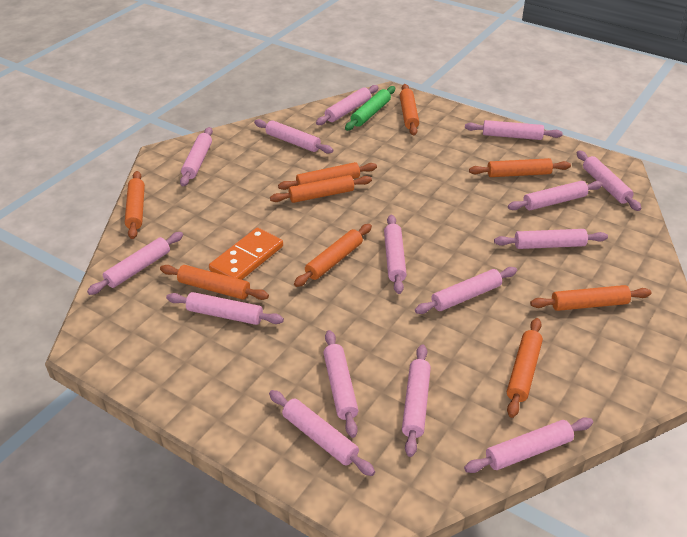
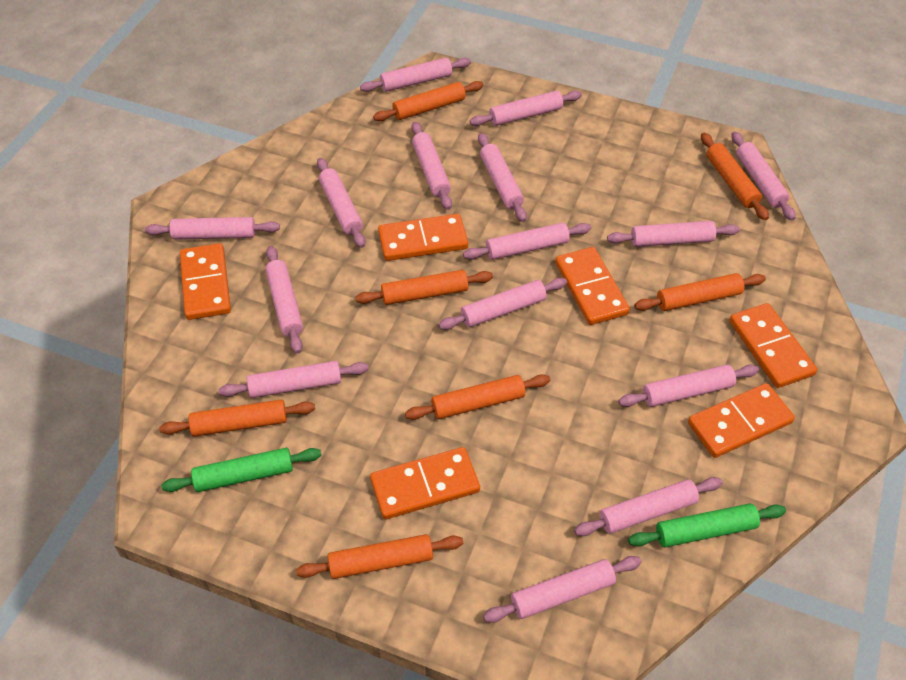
green rolling pin: 1 -> 2
orange domino: 1 -> 6
orange rolling pin: 9 -> 7

